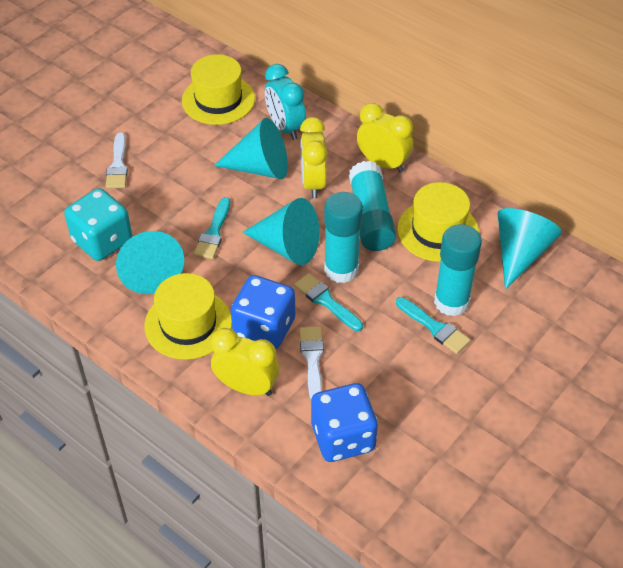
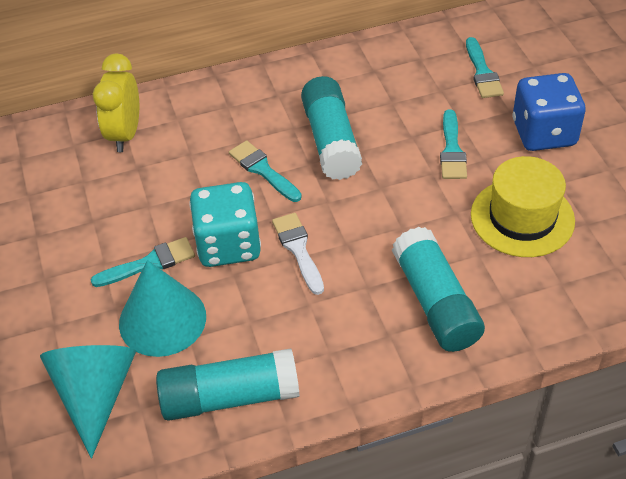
blue dice: 2 -> 1
turquoise brush: 3 -> 4
turquoise clock: 1 -> 0
turquoise cone: 4 -> 2
white brush: 2 -> 1
yellow clock: 3 -> 1
yellow hat: 3 -> 1

